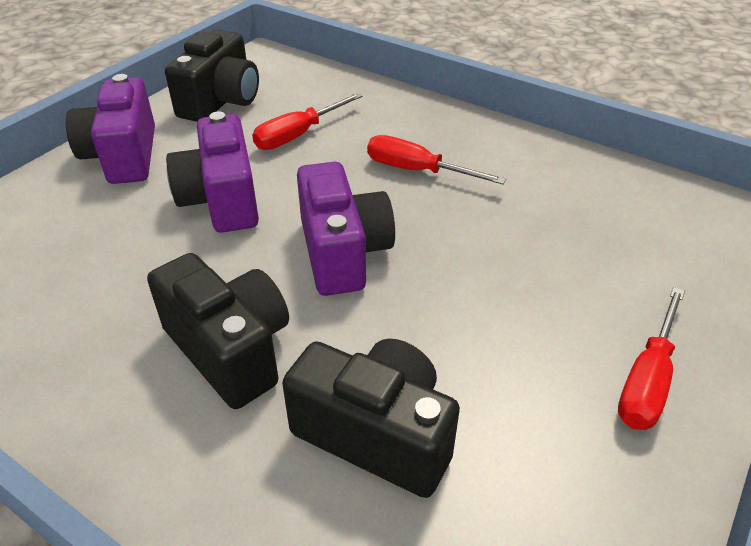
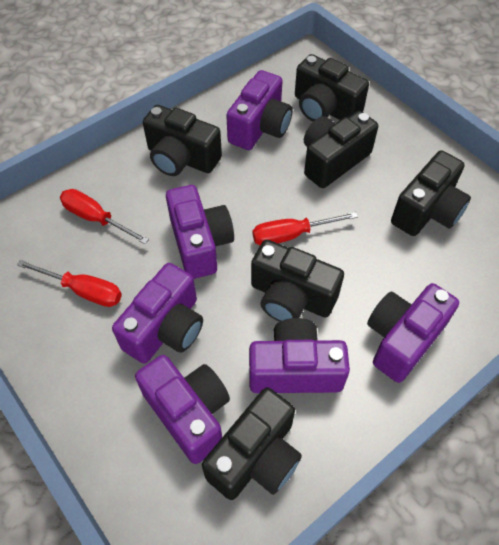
black camera: 3 -> 6
purple camera: 3 -> 6

